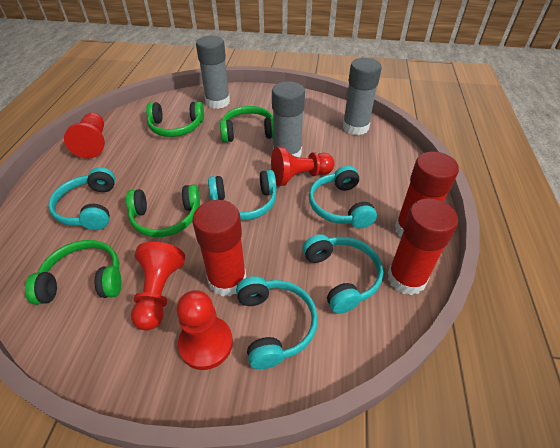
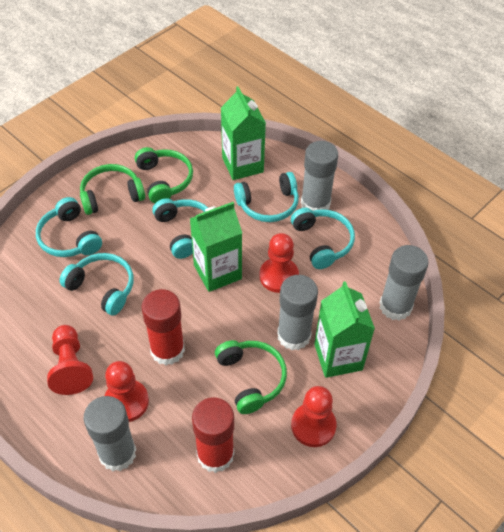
green carton: 0 -> 3
green headphones: 4 -> 3
grey glue stick: 3 -> 4
red glue stick: 3 -> 2

